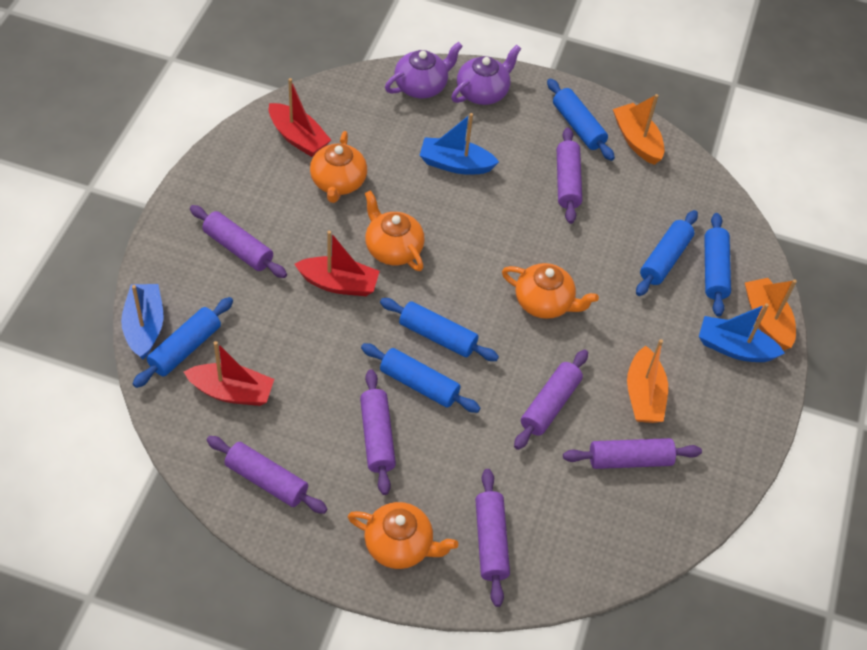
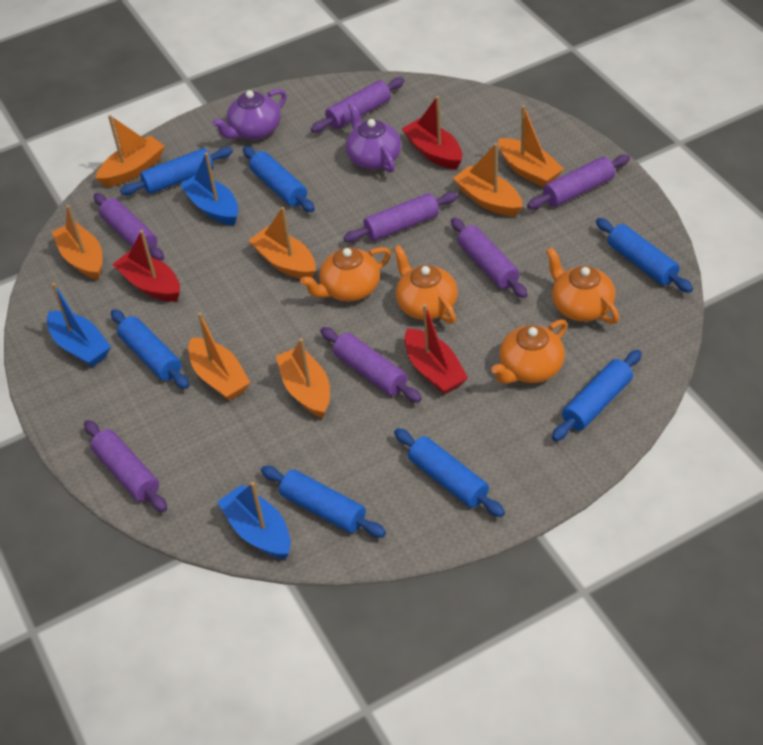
blue rolling pin: 6 -> 7
orange boat: 3 -> 7

